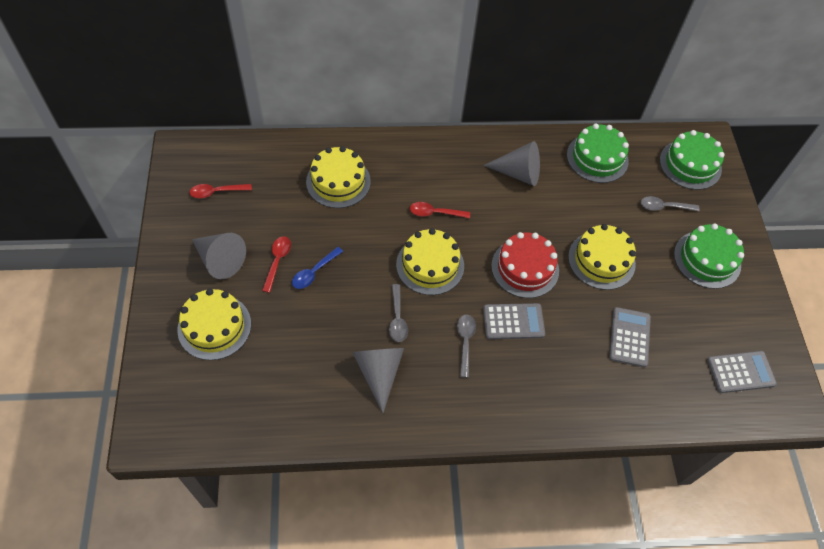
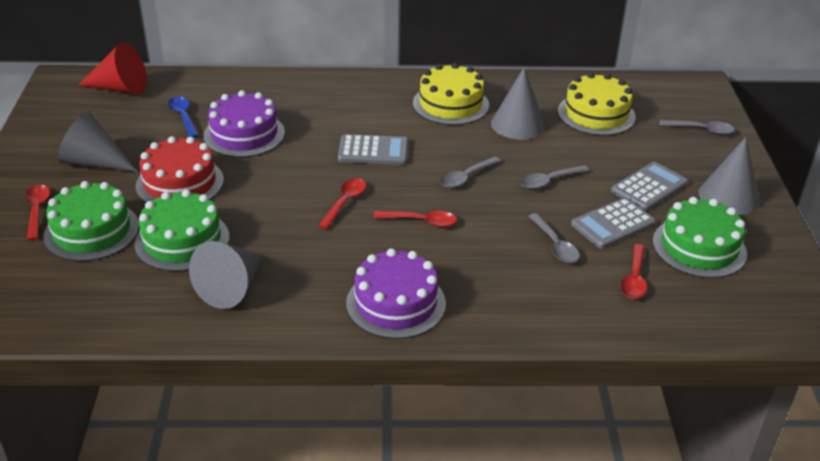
grey cone: 3 -> 4
grey spoon: 3 -> 4
purple cake: 0 -> 2
red cone: 0 -> 1
red spoon: 3 -> 4
yellow cake: 4 -> 2

